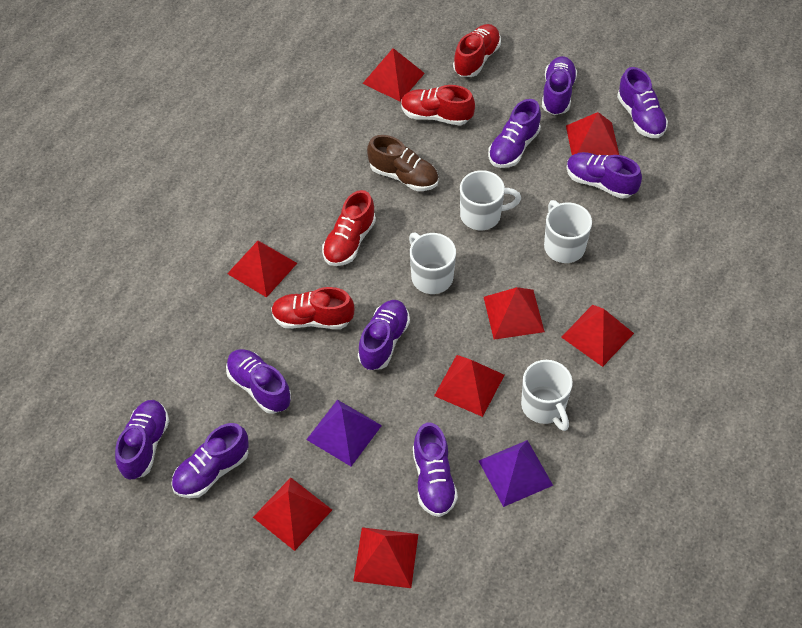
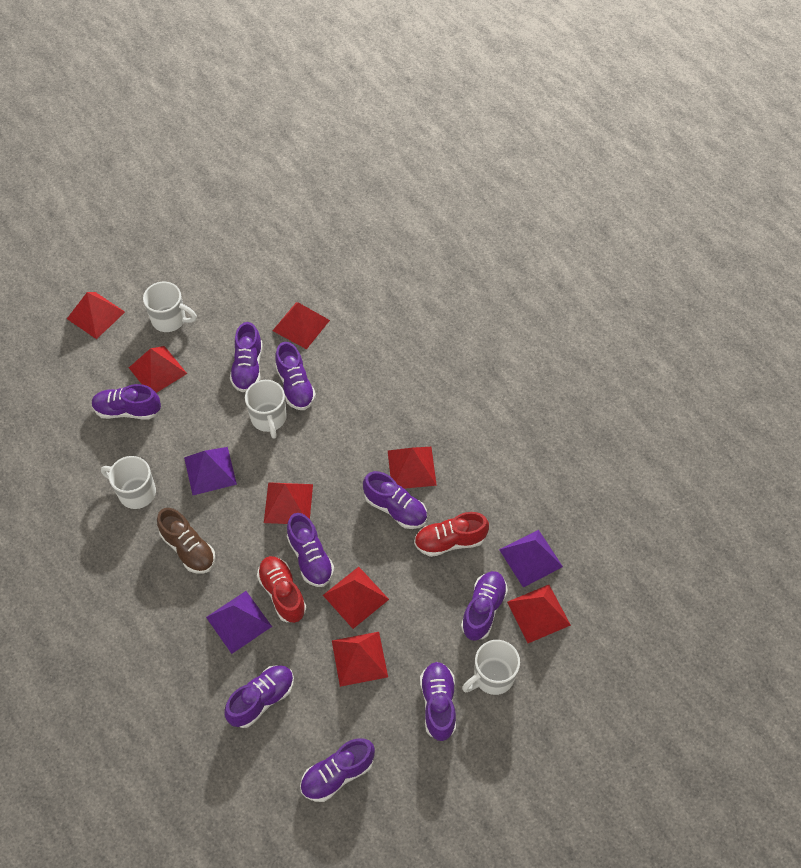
purple pyramid: 2 -> 3
red shoe: 4 -> 2

